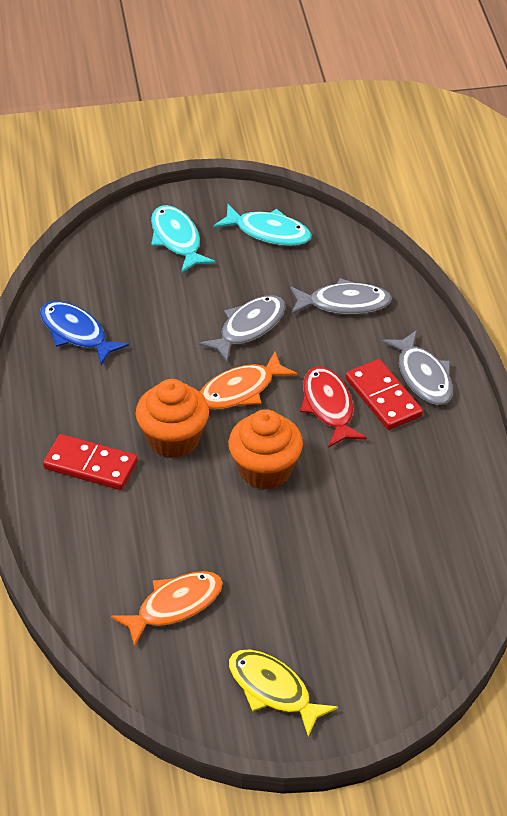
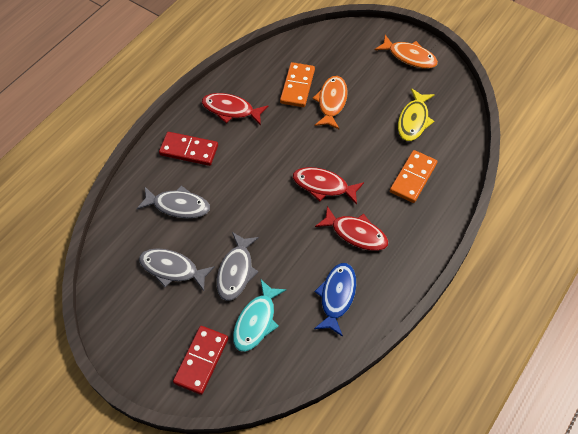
orange cupcake: 2 -> 0
orange domino: 0 -> 2
red fish: 1 -> 3
turquoise fish: 2 -> 1

